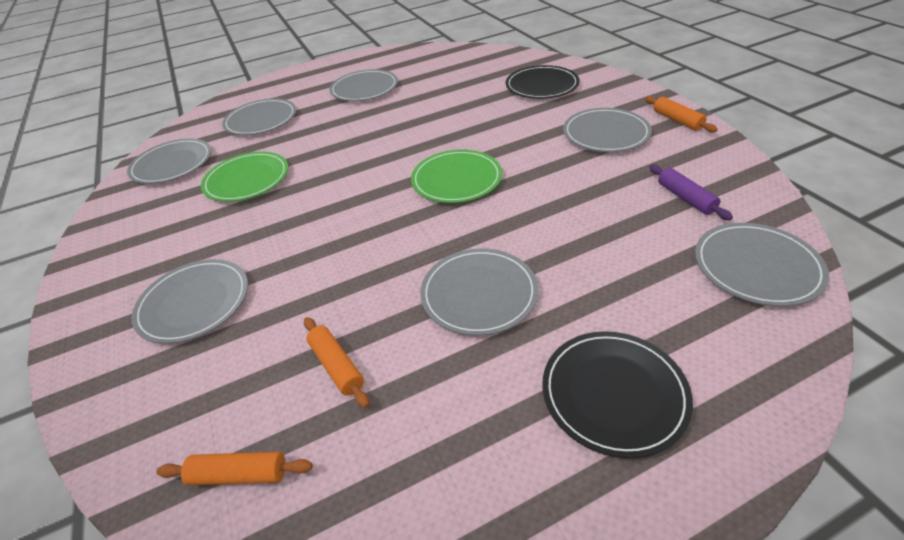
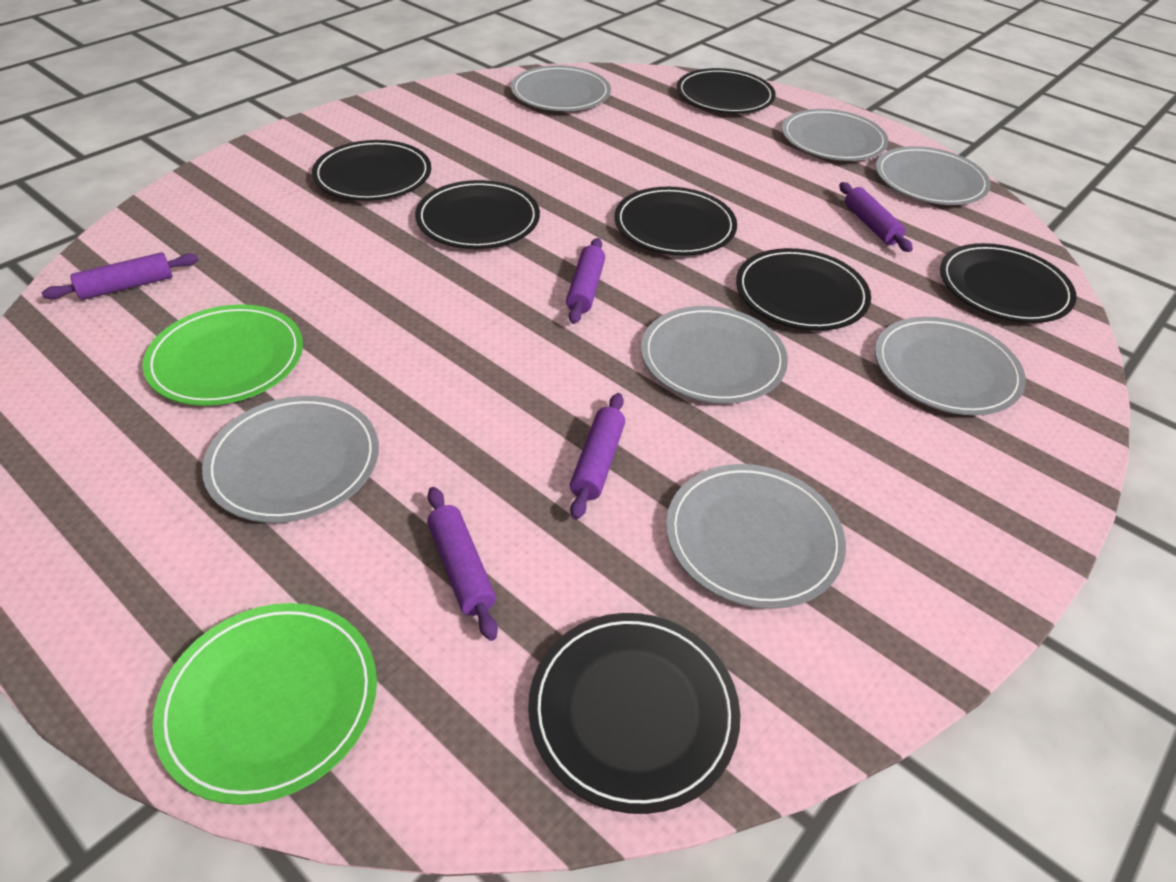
black plate: 2 -> 7
orange rolling pin: 3 -> 0
purple rolling pin: 1 -> 5

